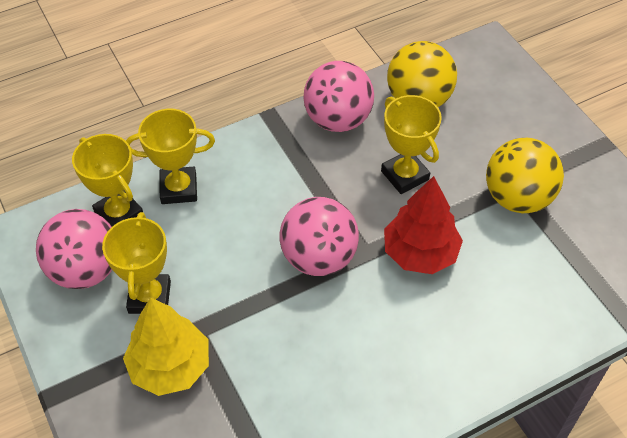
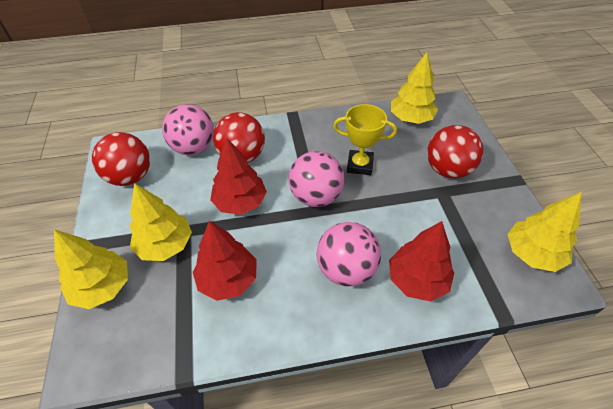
red ball: 0 -> 3
red tree: 1 -> 3
yellow ball: 2 -> 0
yellow tree: 1 -> 4
yellow trophy: 4 -> 1

